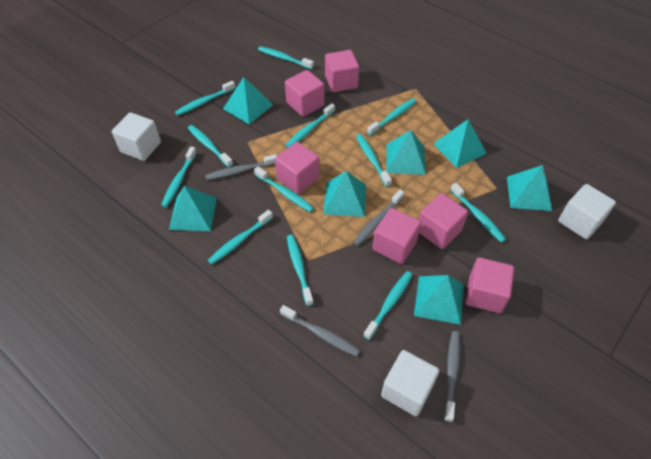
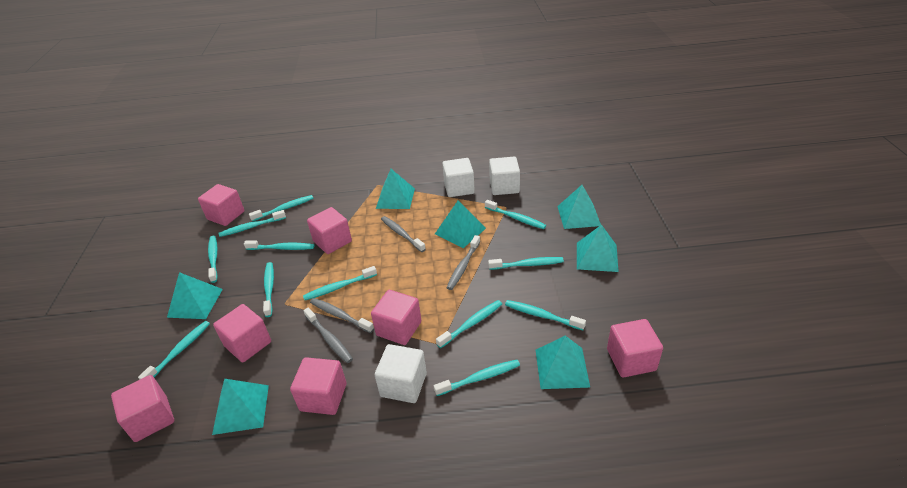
pink cube: 6 -> 7

